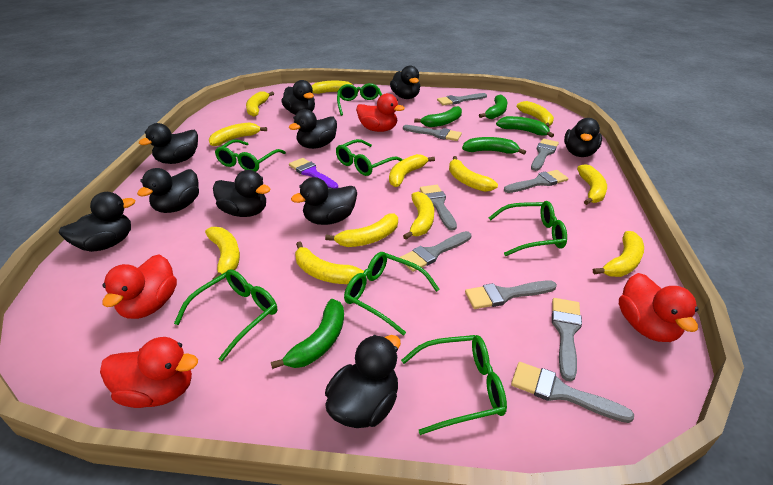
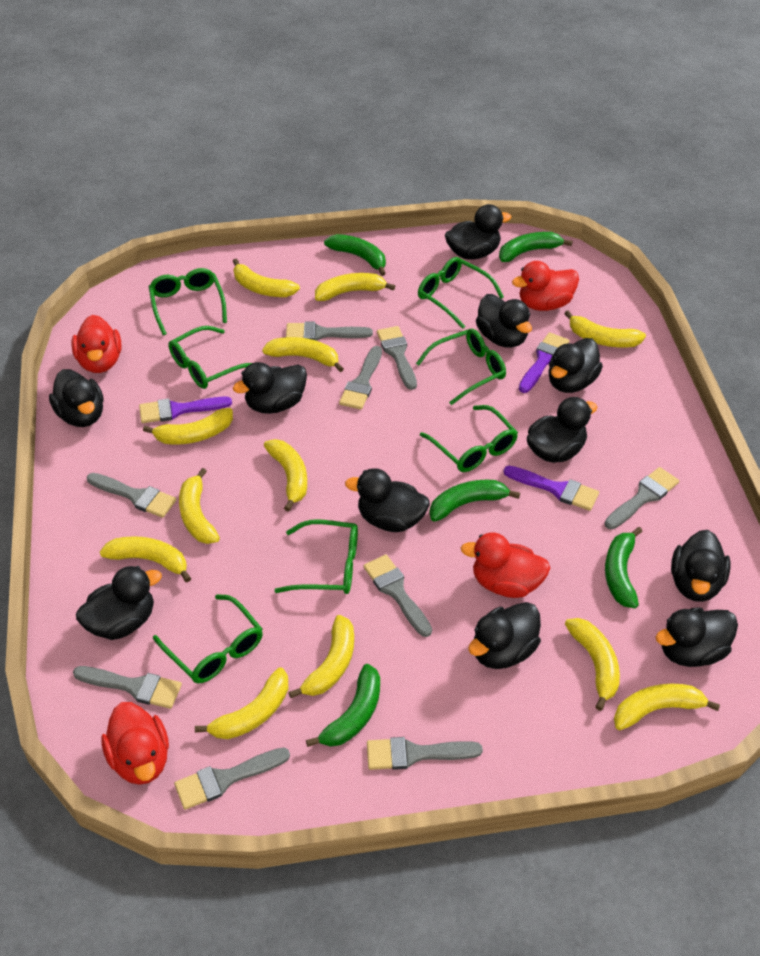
black duck: 10 -> 11
purple brush: 1 -> 3

